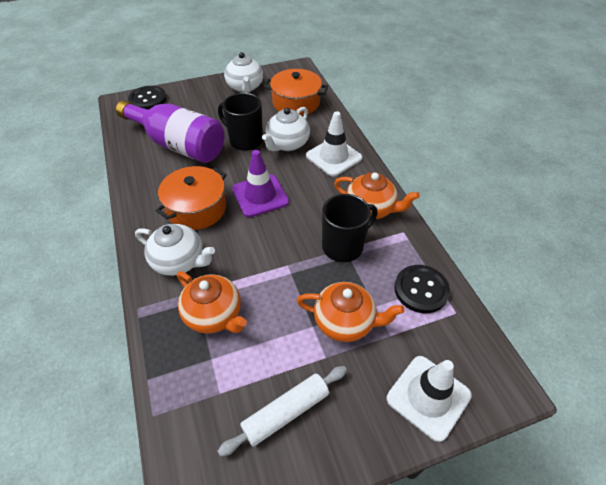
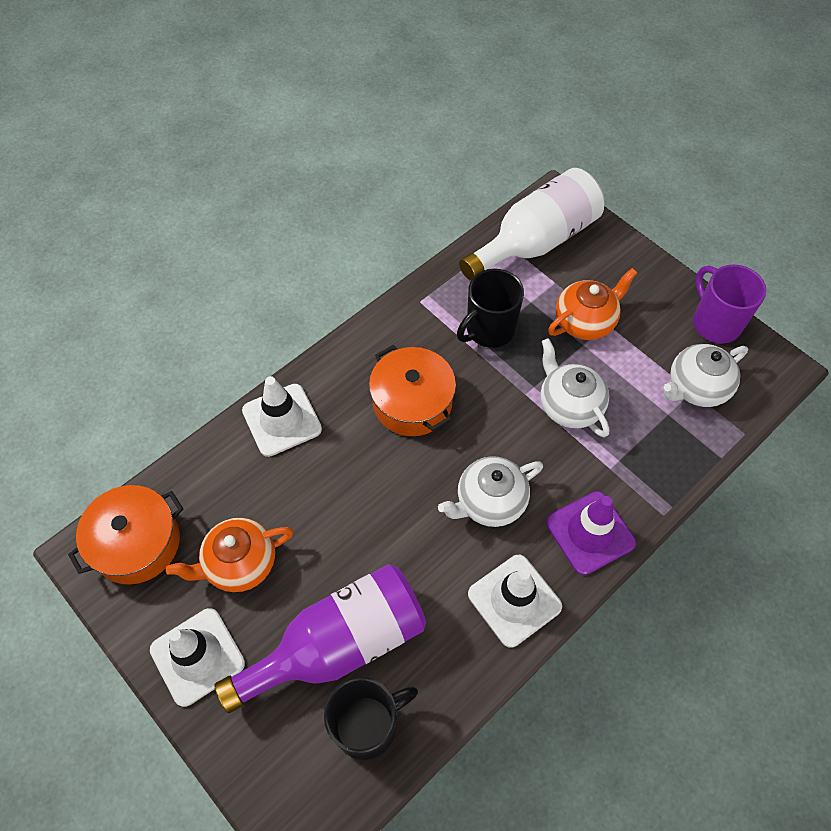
black button: 2 -> 0
orange teapot: 3 -> 2
purple mug: 0 -> 1
white bottle: 0 -> 1
white rolling pin: 1 -> 0
white traffic cone: 2 -> 3

